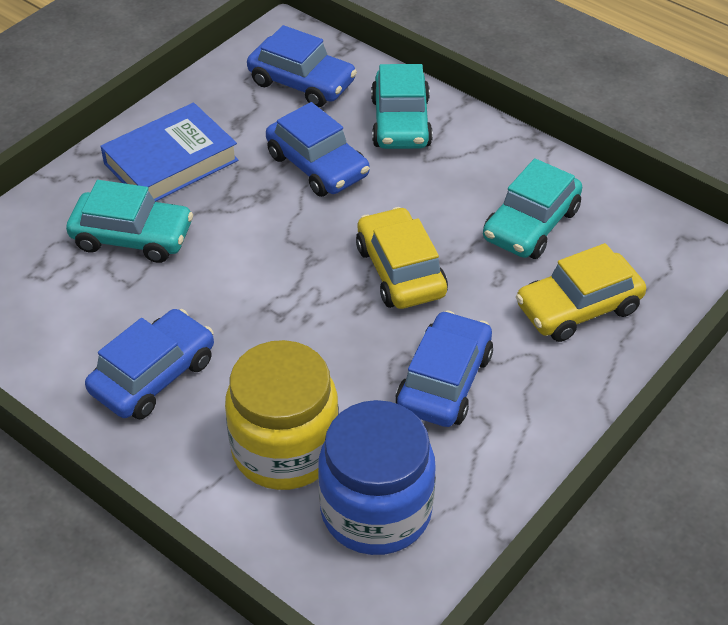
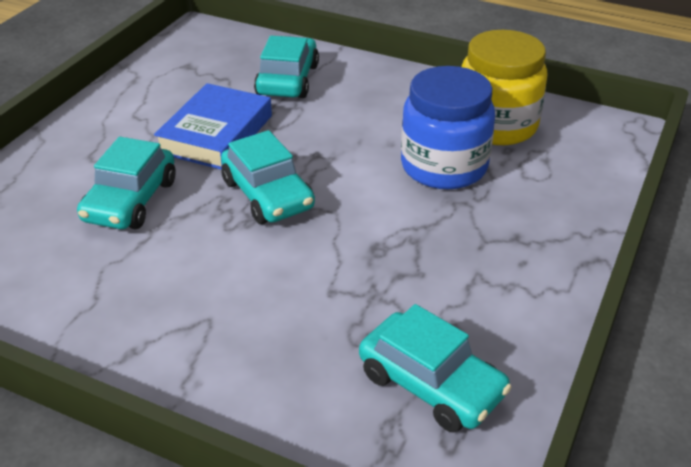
blue car: 4 -> 0
turquoise car: 3 -> 4
yellow car: 2 -> 0

